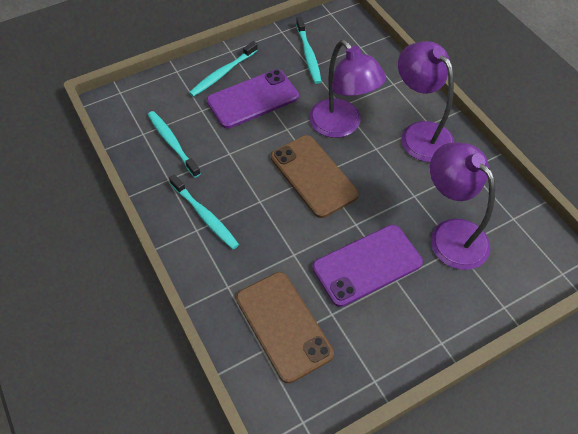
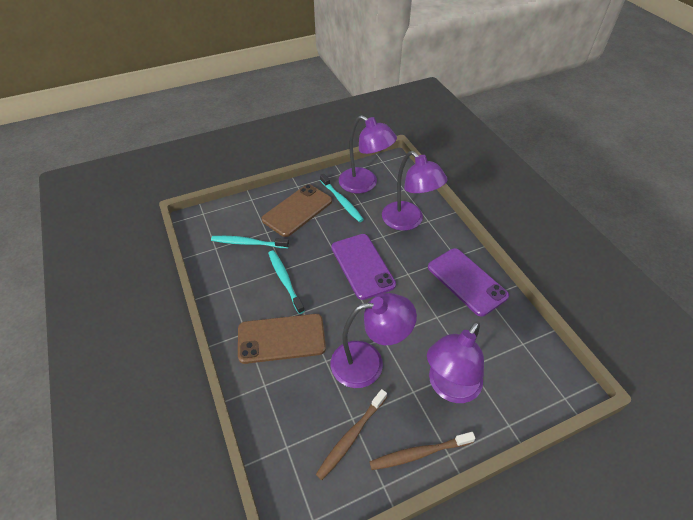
brown toothbrush: 0 -> 2
purple lamp: 3 -> 4
turquoise toothbrush: 4 -> 3

